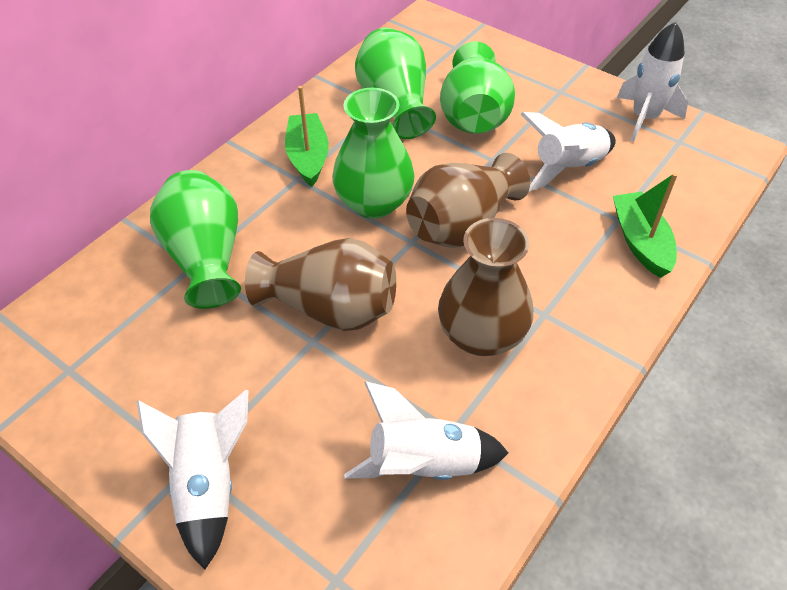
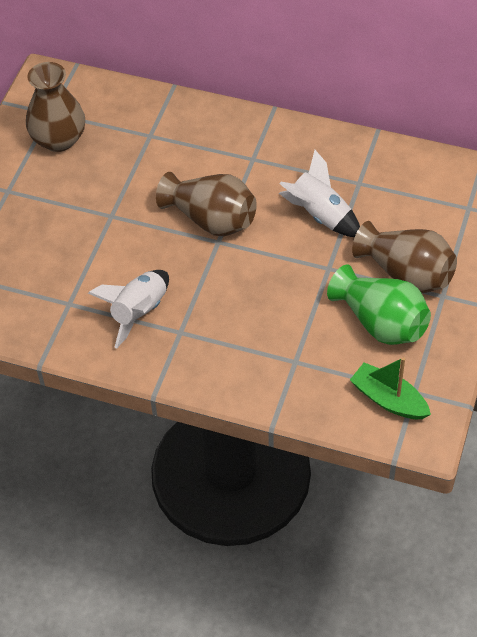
green boat: 2 -> 1
green vase: 4 -> 1
white rocket: 4 -> 2

